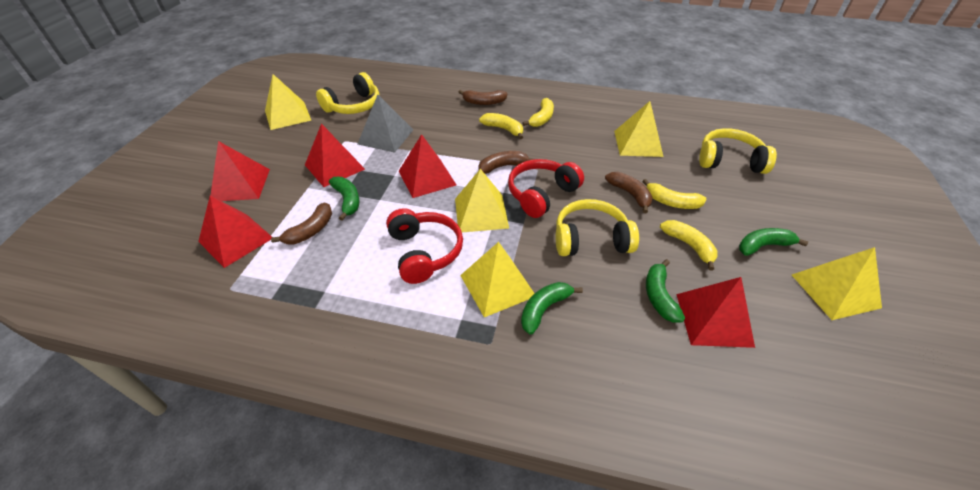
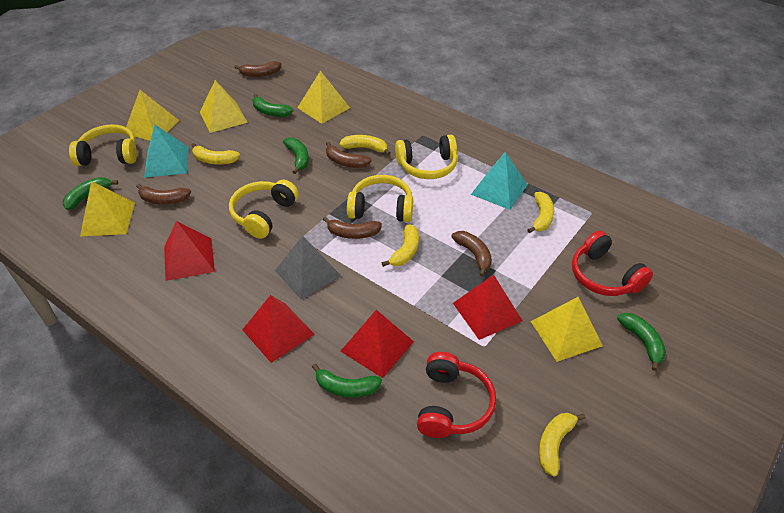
brown banana: 4 -> 5
green banana: 4 -> 5
red pyramid: 5 -> 4
turquoise pyramid: 0 -> 2
yellow banana: 4 -> 5
yellow headphones: 3 -> 4

